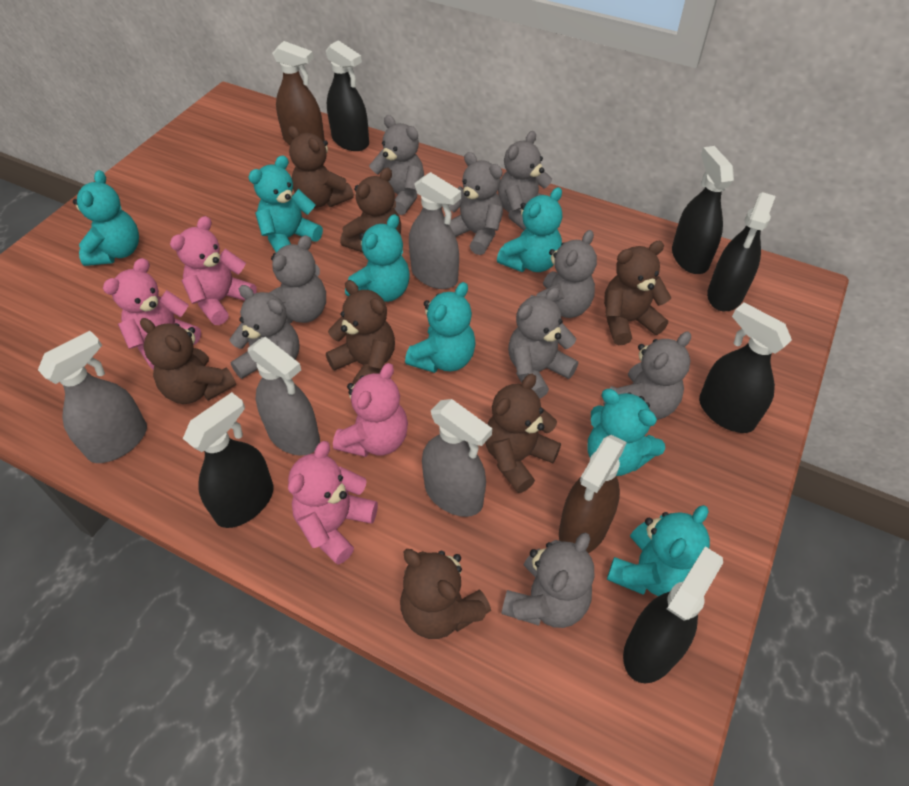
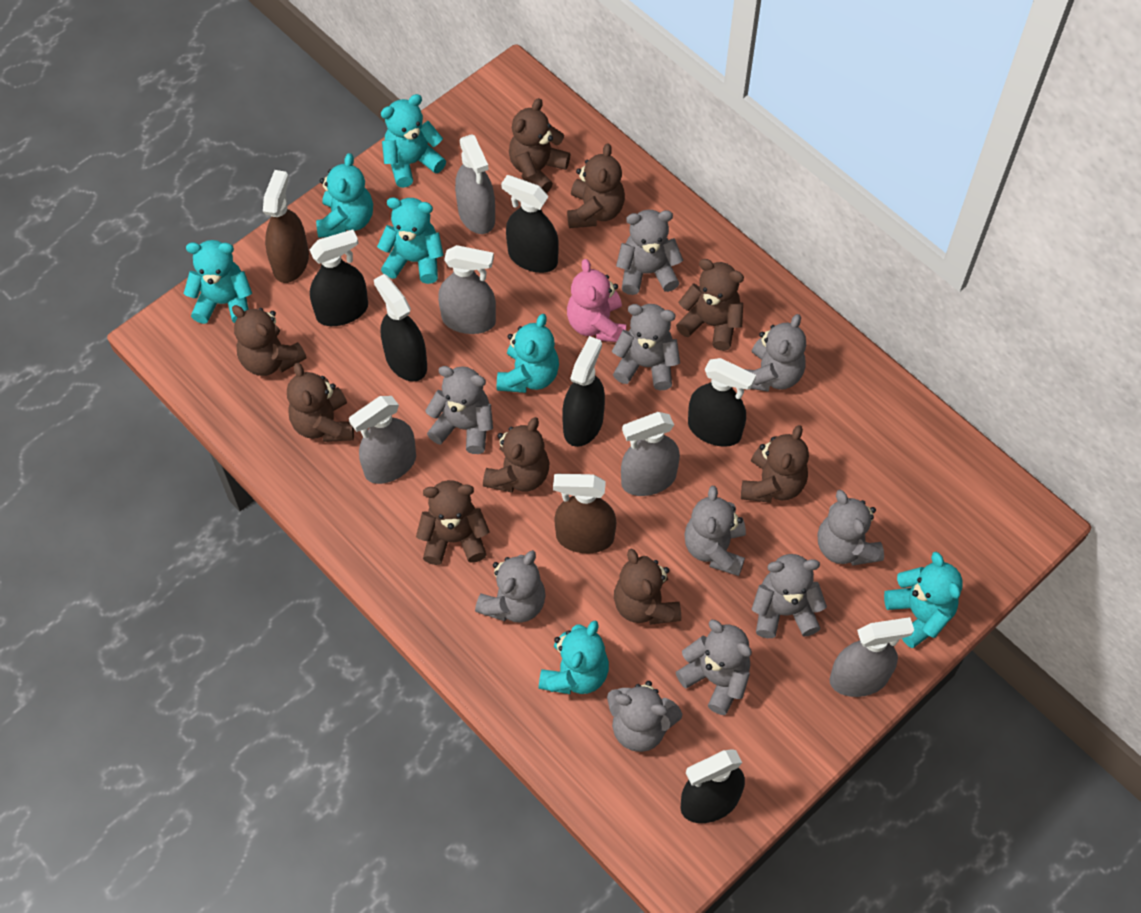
brown teddy bear: 7 -> 9
grey spray bottle: 4 -> 5
grey teddy bear: 9 -> 10
pink teddy bear: 4 -> 1

